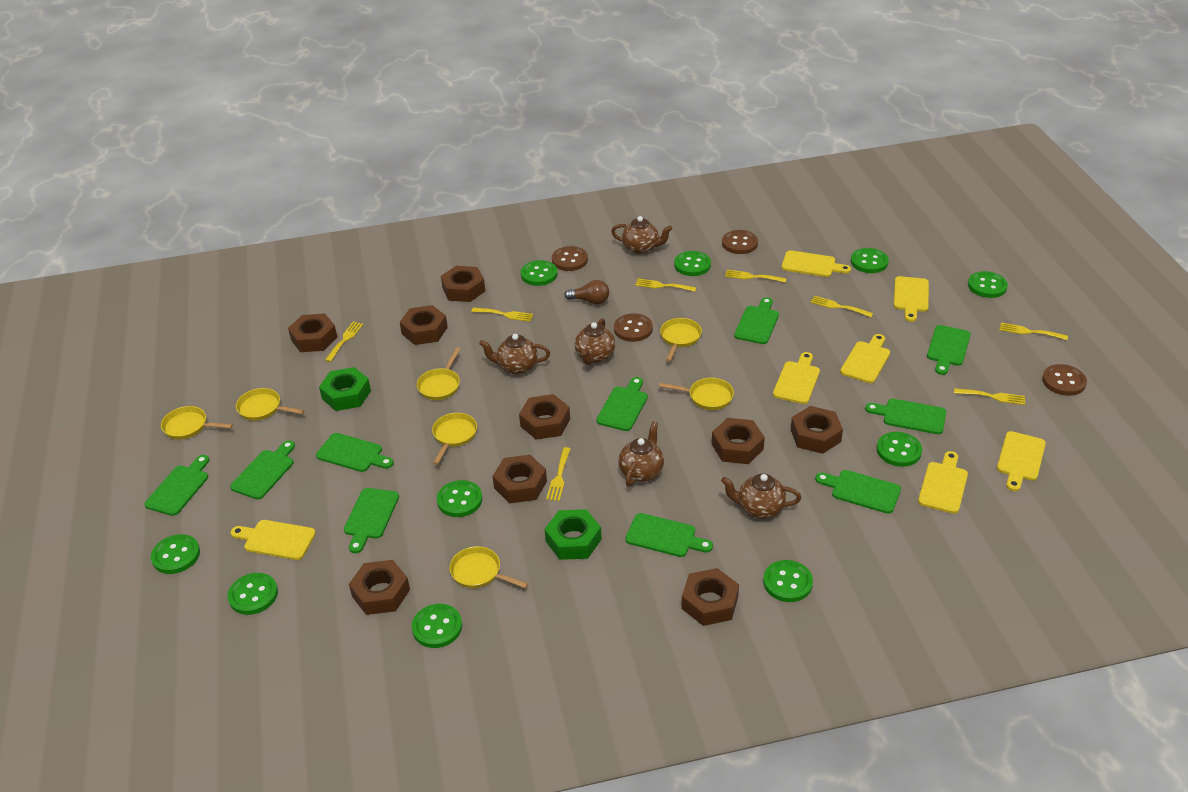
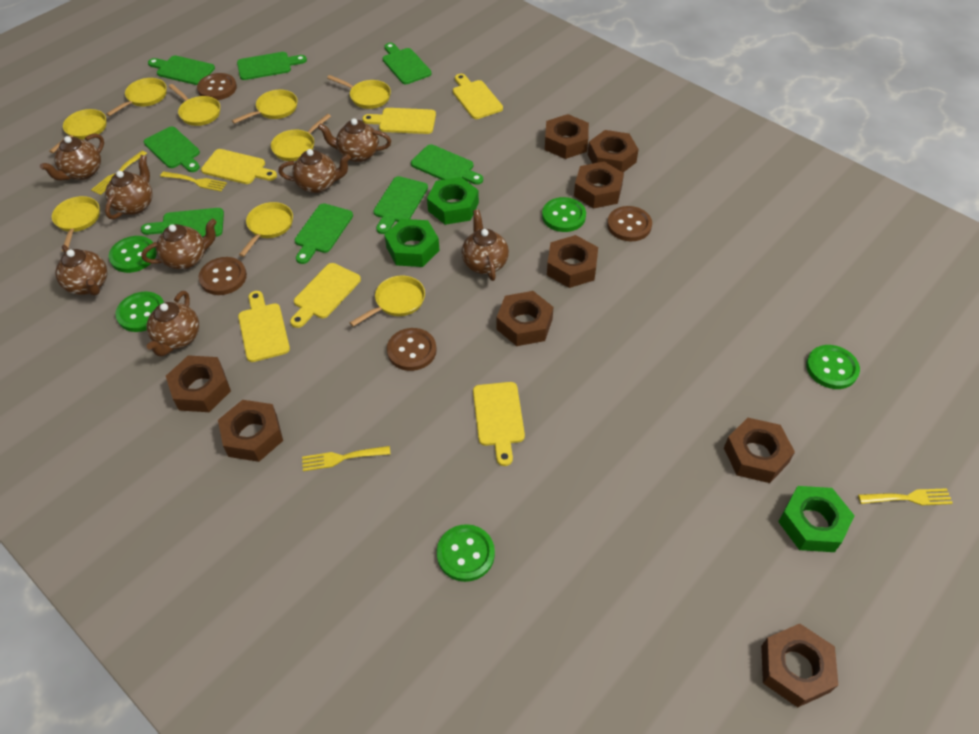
brown light bulb: 1 -> 0
brown teapot: 5 -> 8
green button: 10 -> 5
green cutting board: 10 -> 8
green nut: 2 -> 3
yellow cutting board: 7 -> 6
yellow fork: 8 -> 4
yellow pan: 7 -> 9

